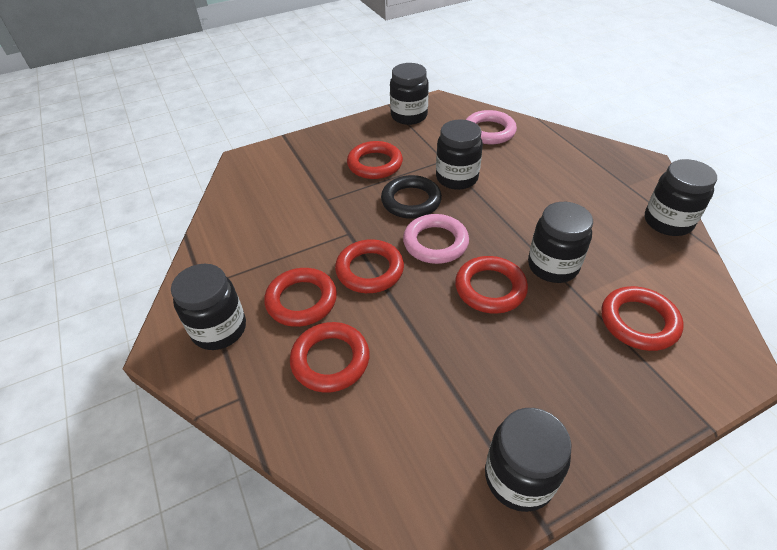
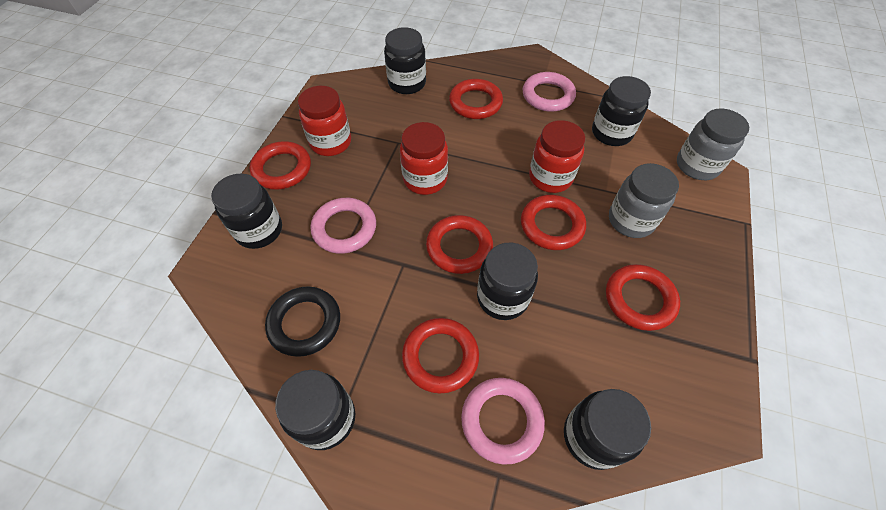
grey jar: 0 -> 2
pink ring: 2 -> 3
red jar: 0 -> 3

